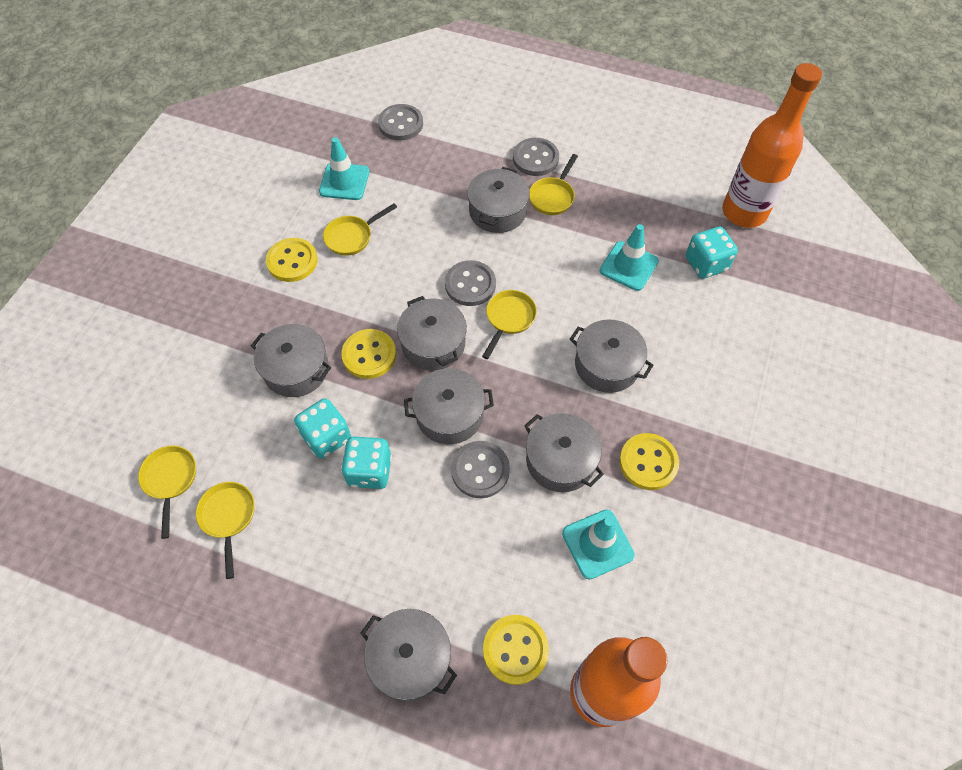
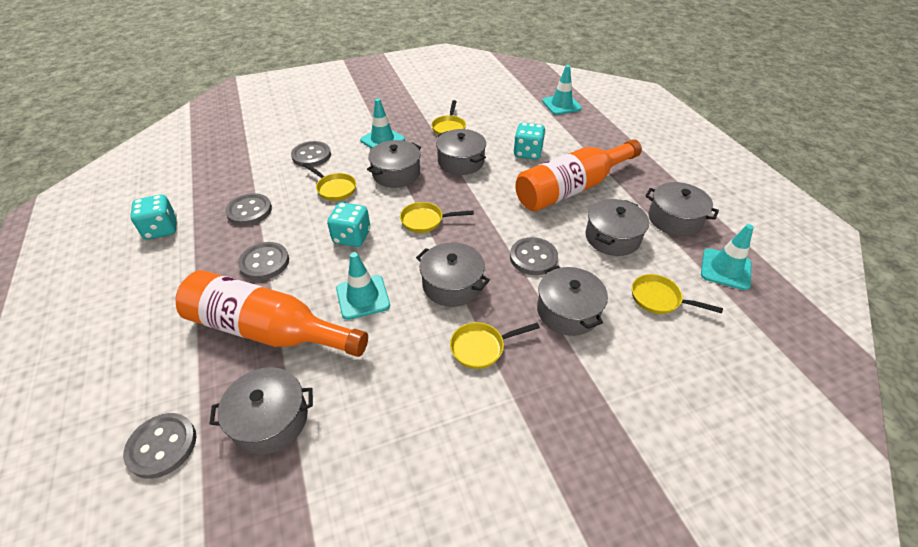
grey button: 4 -> 5
turquoise traffic cone: 3 -> 4
yellow button: 4 -> 0

